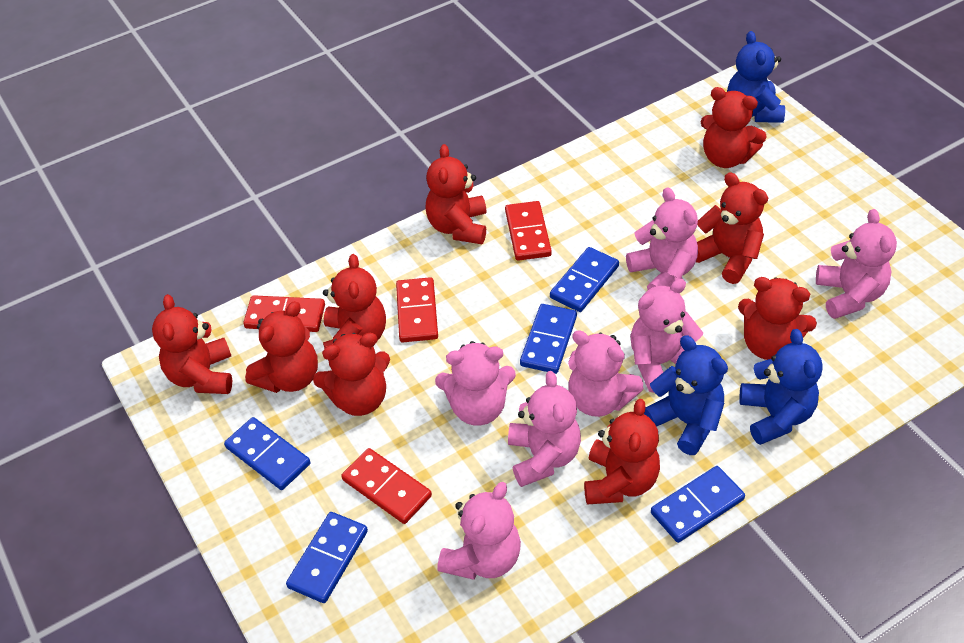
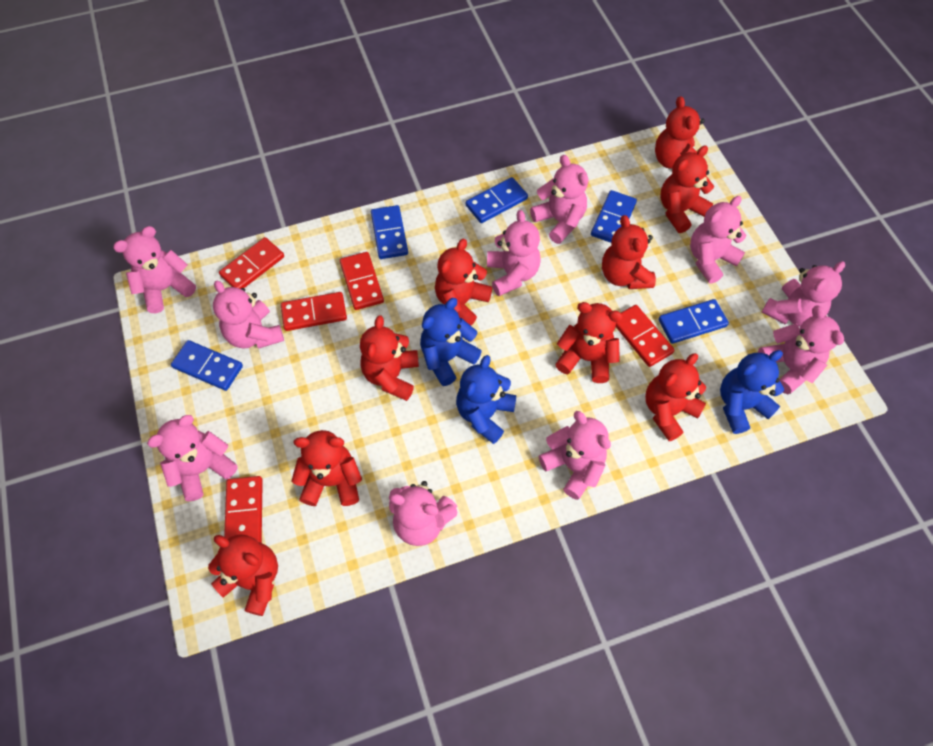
pink teddy bear: 7 -> 10
red domino: 4 -> 5

